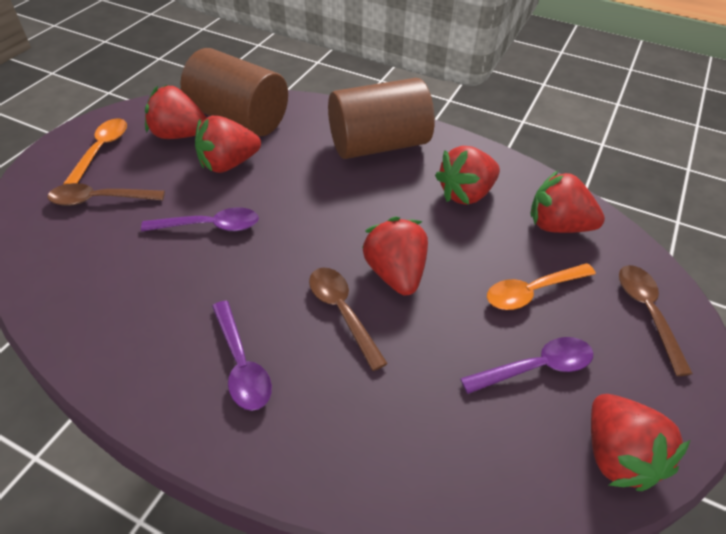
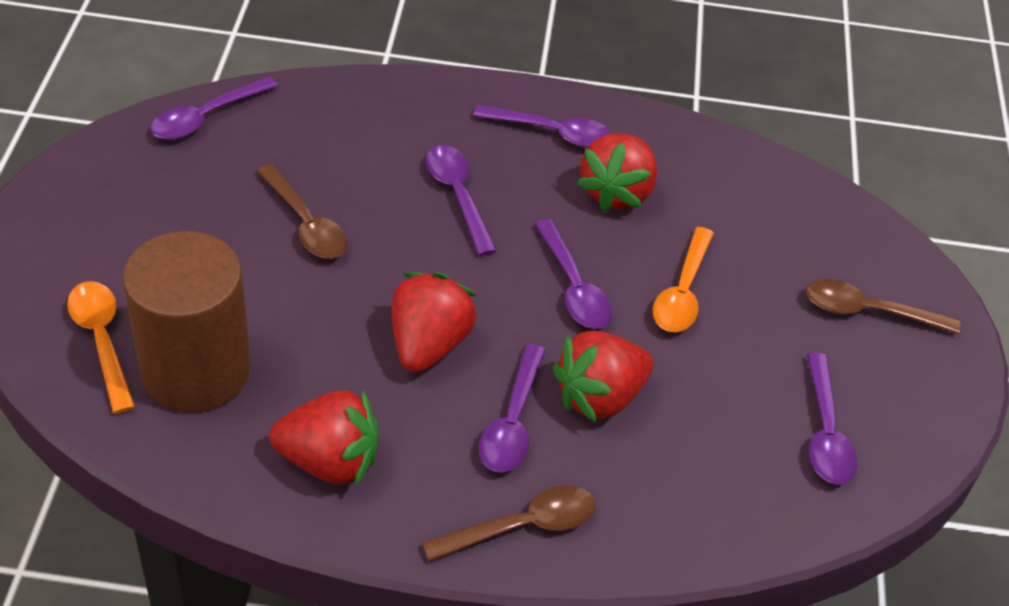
brown cylinder: 2 -> 1
purple spoon: 3 -> 6
red strawberry: 6 -> 4

